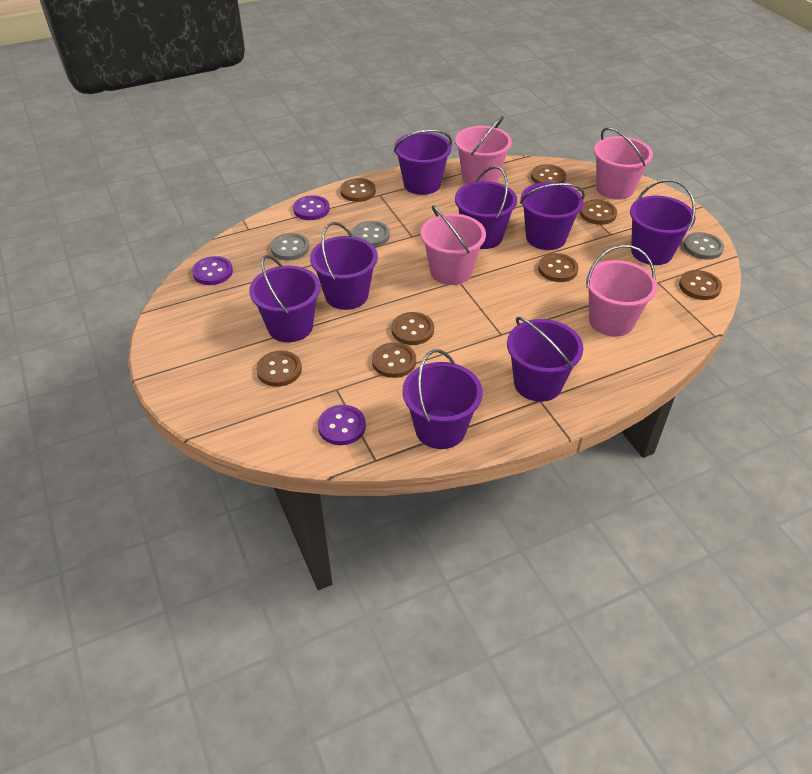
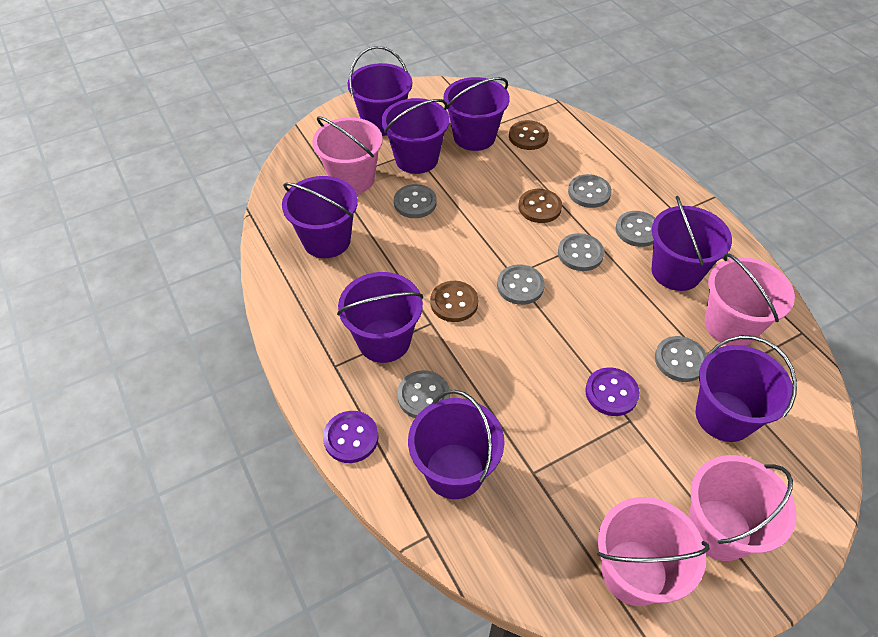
brown button: 8 -> 3
grey button: 3 -> 7
purple button: 3 -> 2

